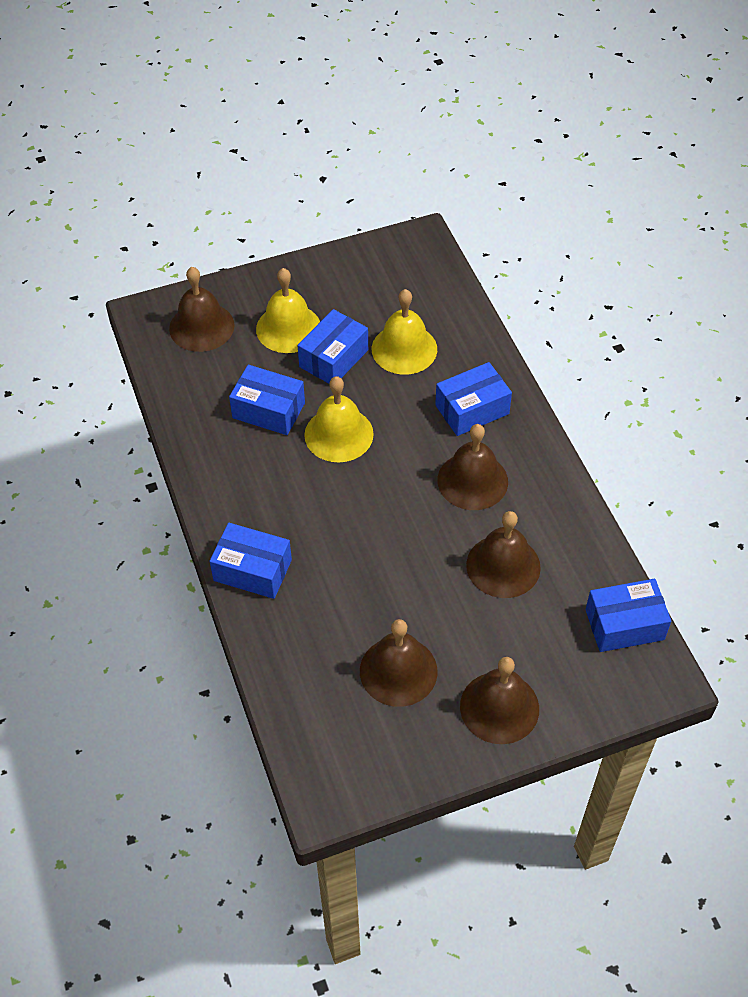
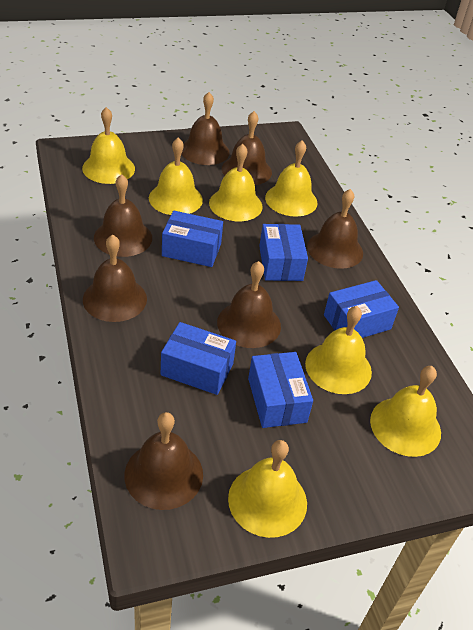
brown bell: 5 -> 7
yellow bell: 3 -> 7

